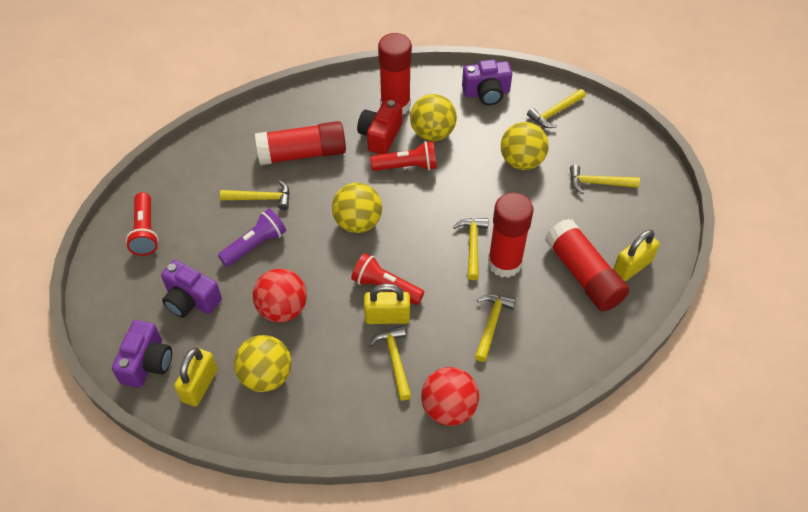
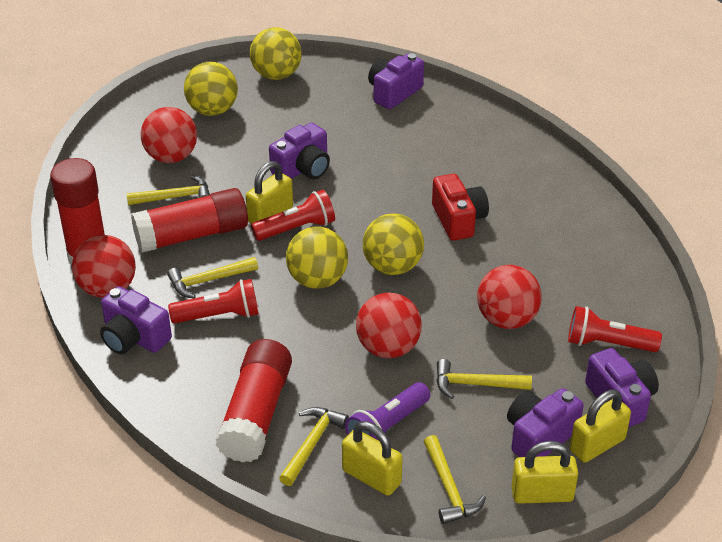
purple camera: 3 -> 5
red ball: 2 -> 4
red glue stick: 4 -> 3
yellow hammer: 6 -> 5
yellow padlock: 3 -> 4

